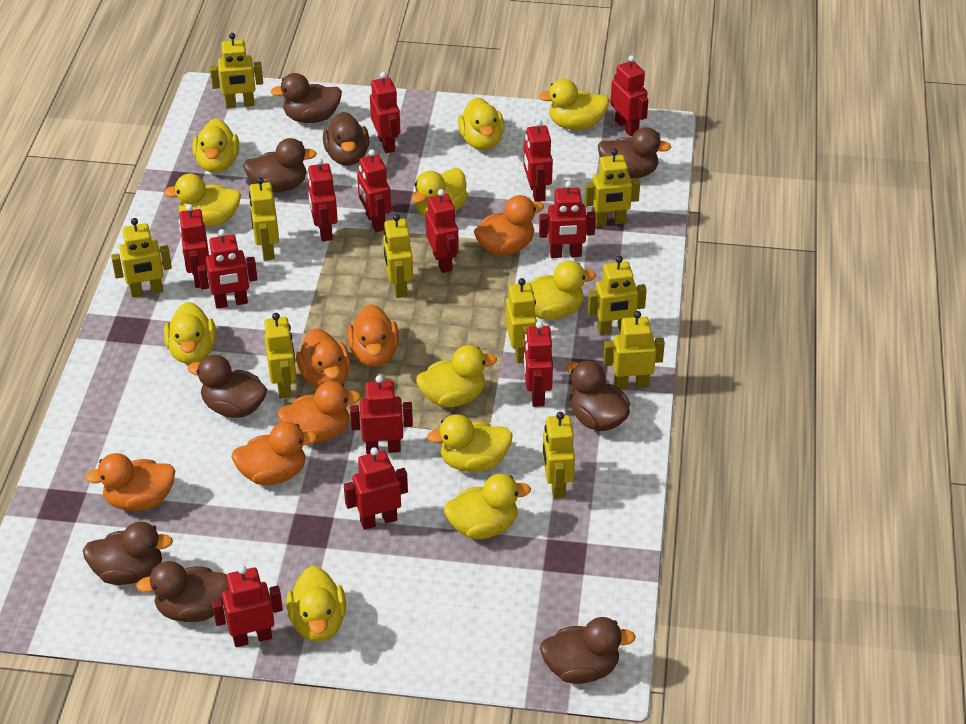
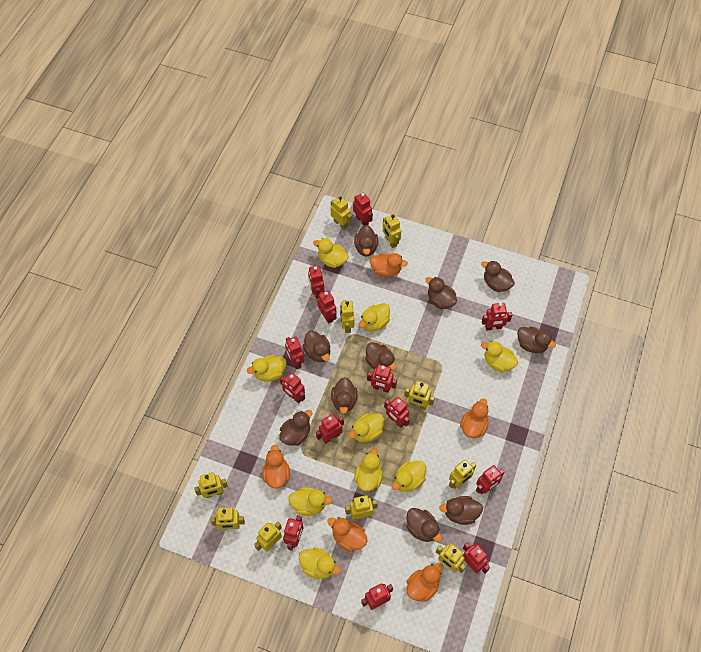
brown duck: 9 -> 10
orange duck: 6 -> 5
yellow duck: 11 -> 9

